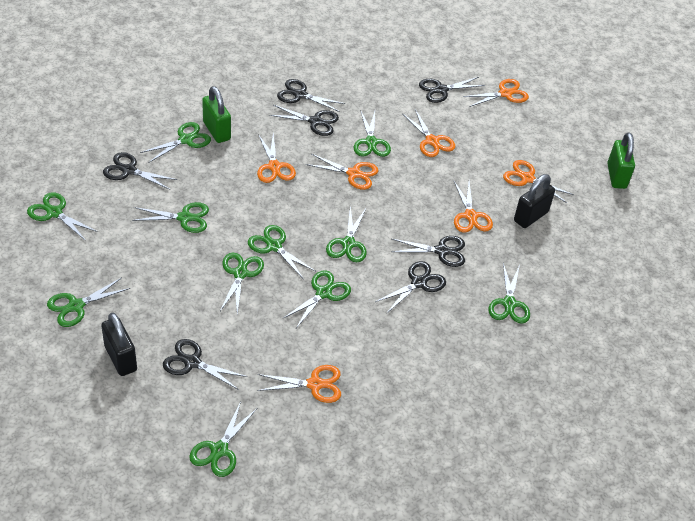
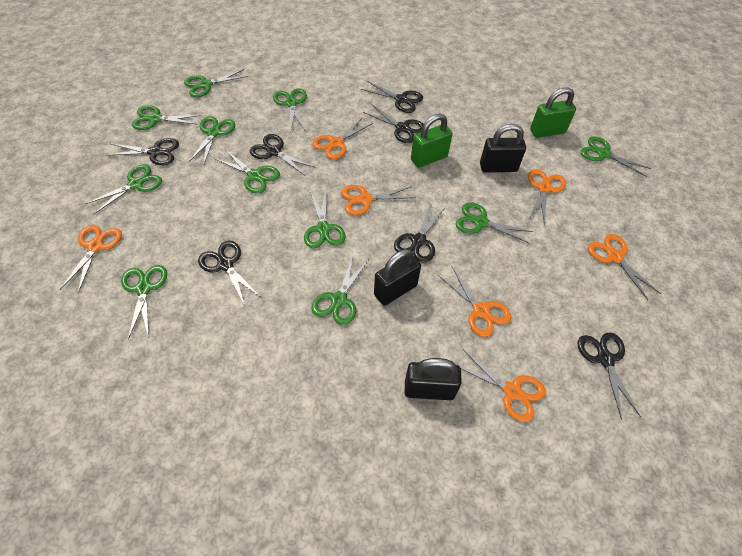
black padlock: 2 -> 3

